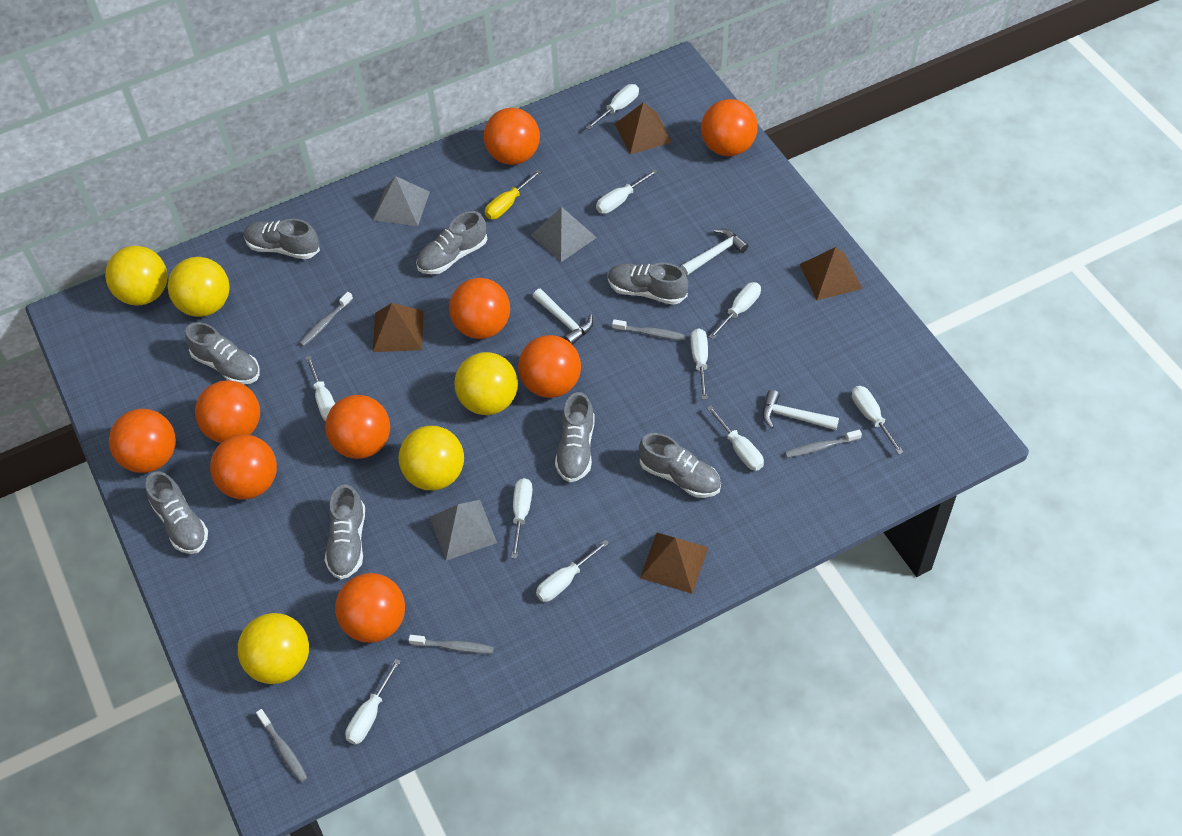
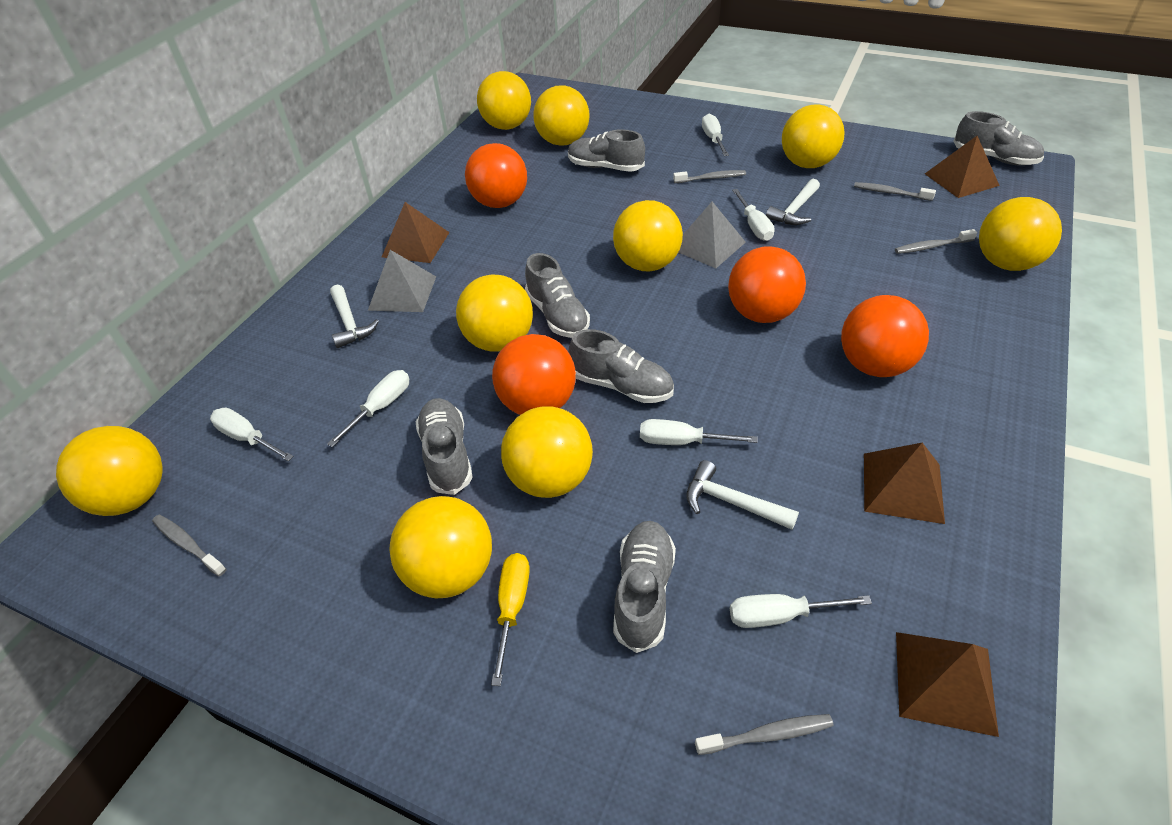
grey pyramid: 3 -> 2
grey shoe: 8 -> 6
orange ball: 9 -> 4
white screwdriver: 10 -> 6
yellow ball: 5 -> 9

